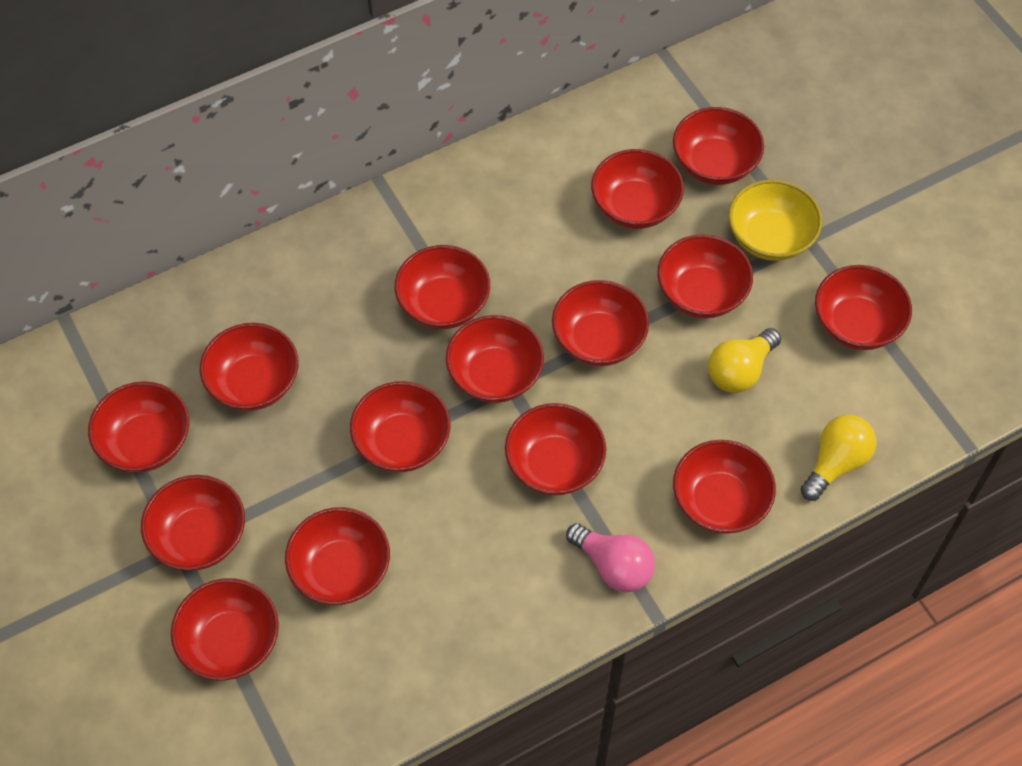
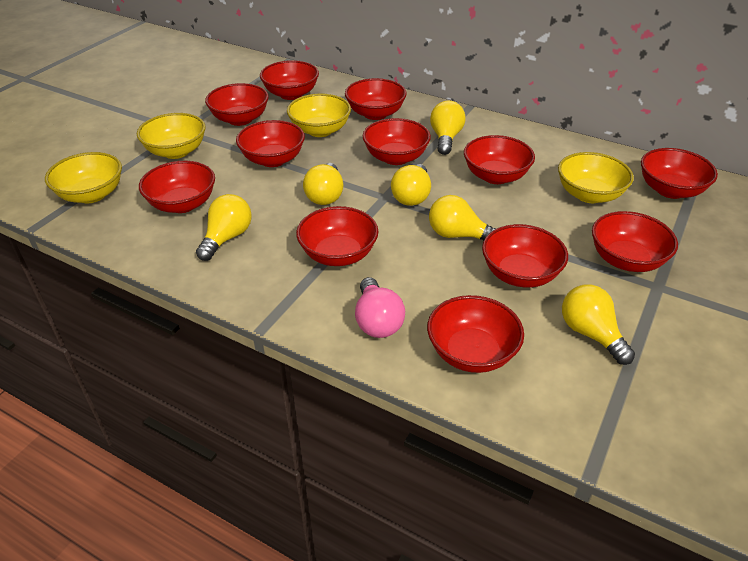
red bowl: 15 -> 12
yellow bowl: 1 -> 4
yellow light bulb: 2 -> 6

